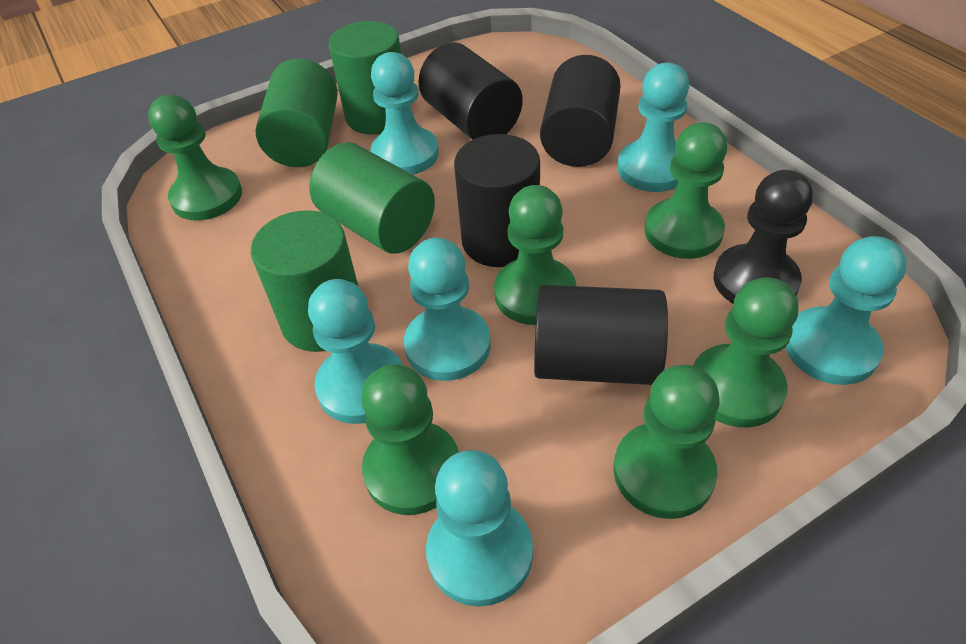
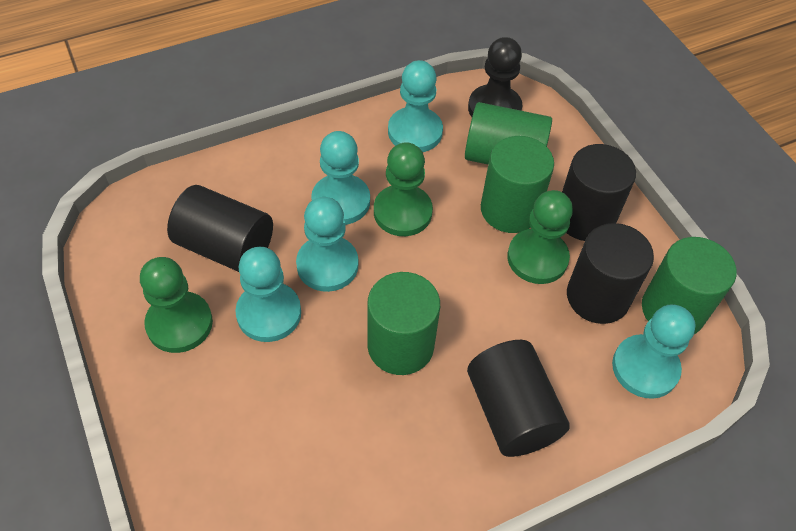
green pawn: 6 -> 3
turquoise pawn: 6 -> 5

